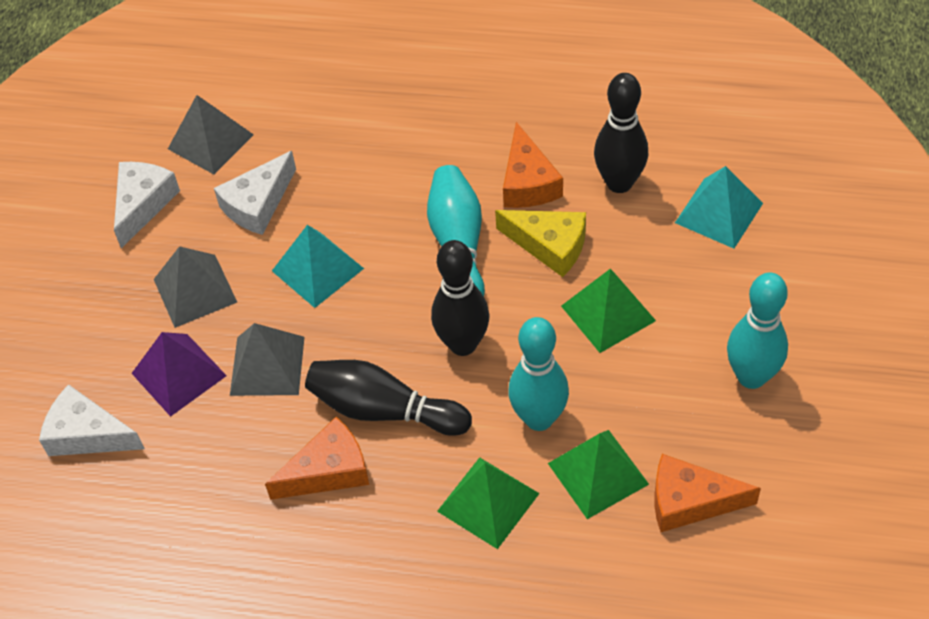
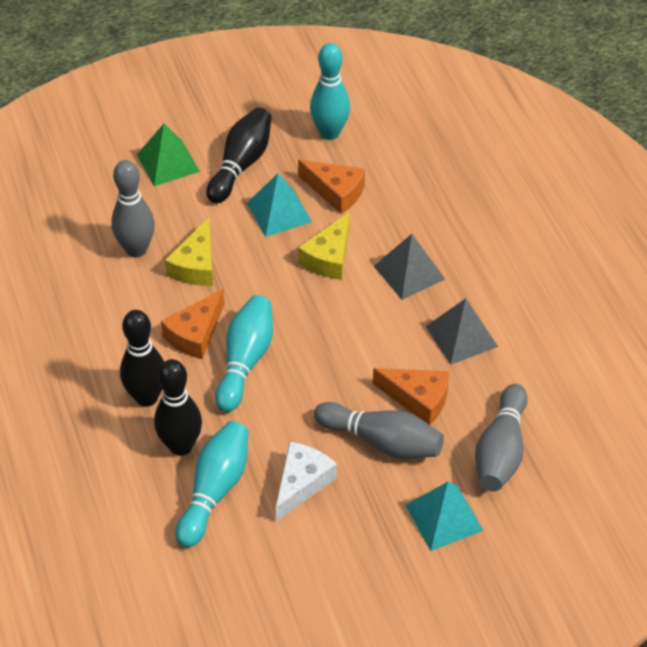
green pyramid: 3 -> 1
grey bowling pin: 0 -> 3
grey pyramid: 3 -> 2
purple pyramid: 1 -> 0
white cheese: 3 -> 1
yellow cheese: 1 -> 2

